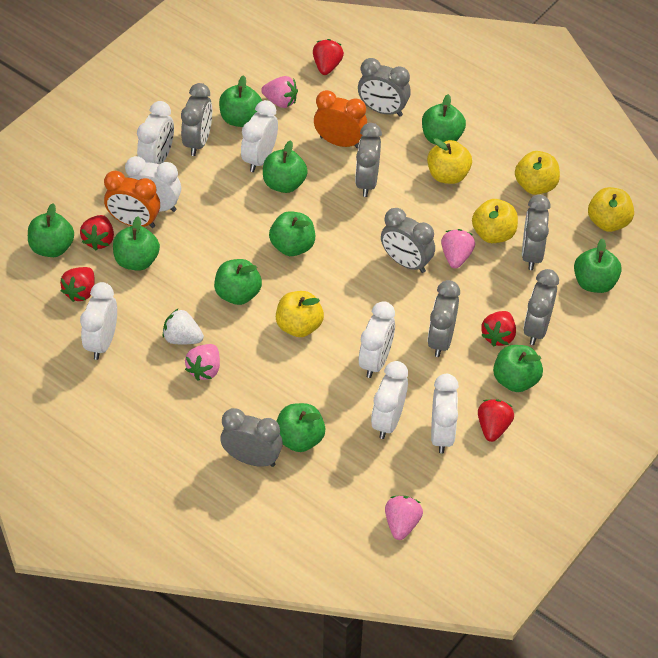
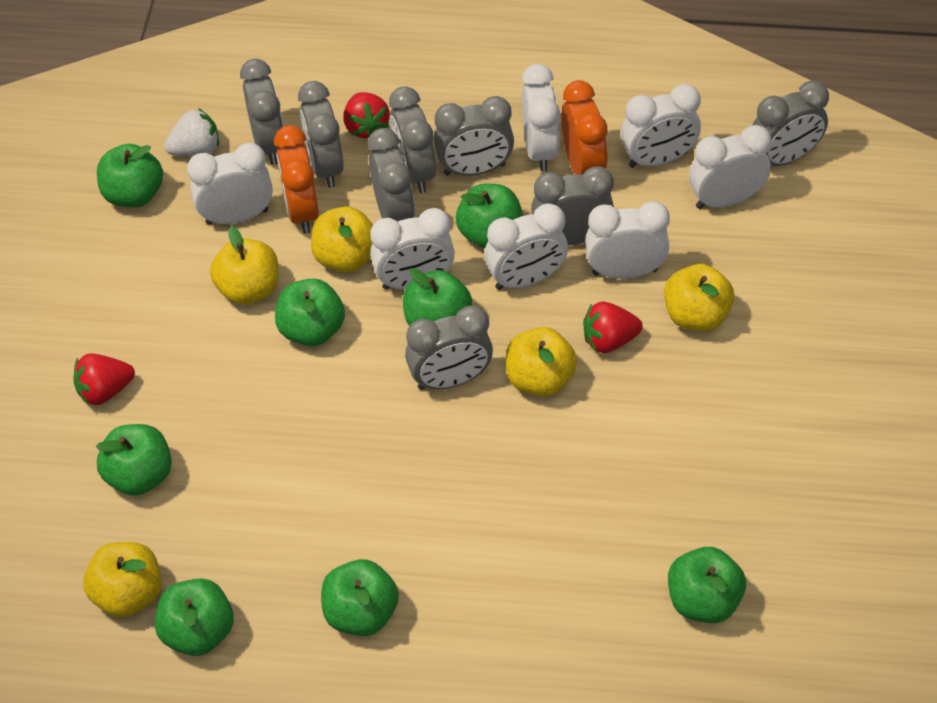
green apple: 10 -> 8
pink strawberry: 4 -> 0
red strawberry: 5 -> 3

